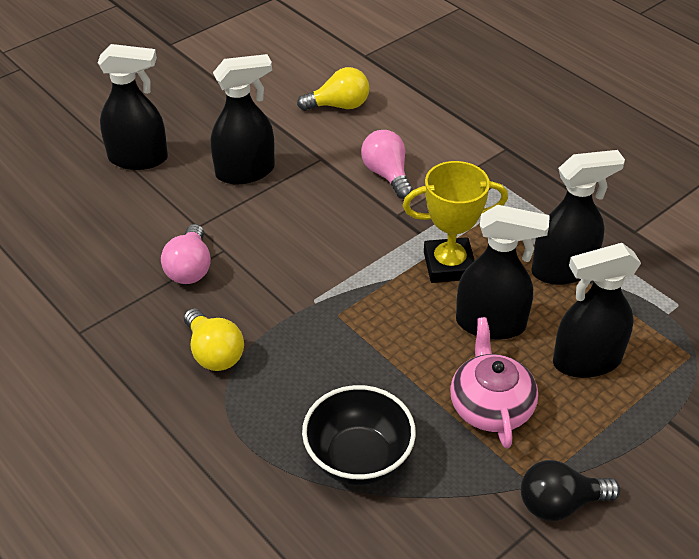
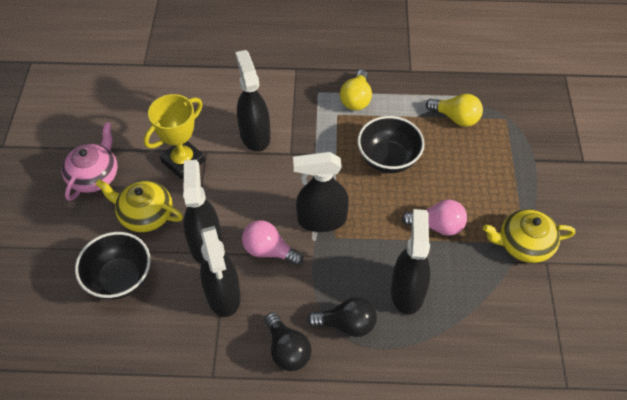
black bowl: 1 -> 2
black light bulb: 1 -> 2
yellow teapot: 0 -> 2

